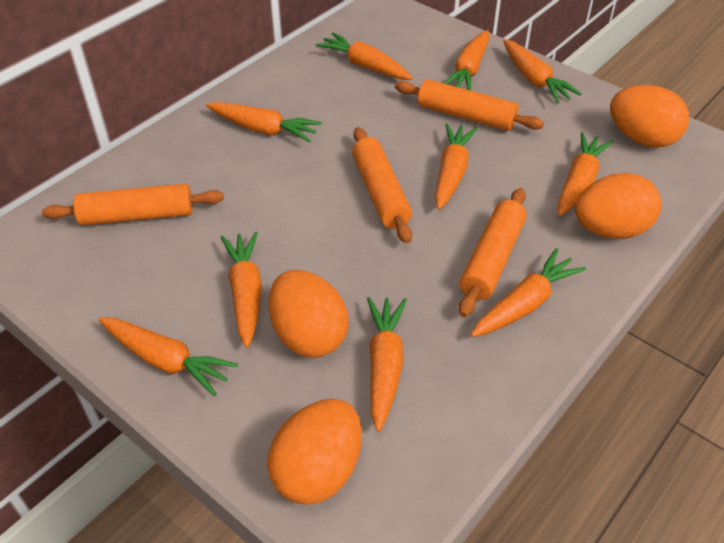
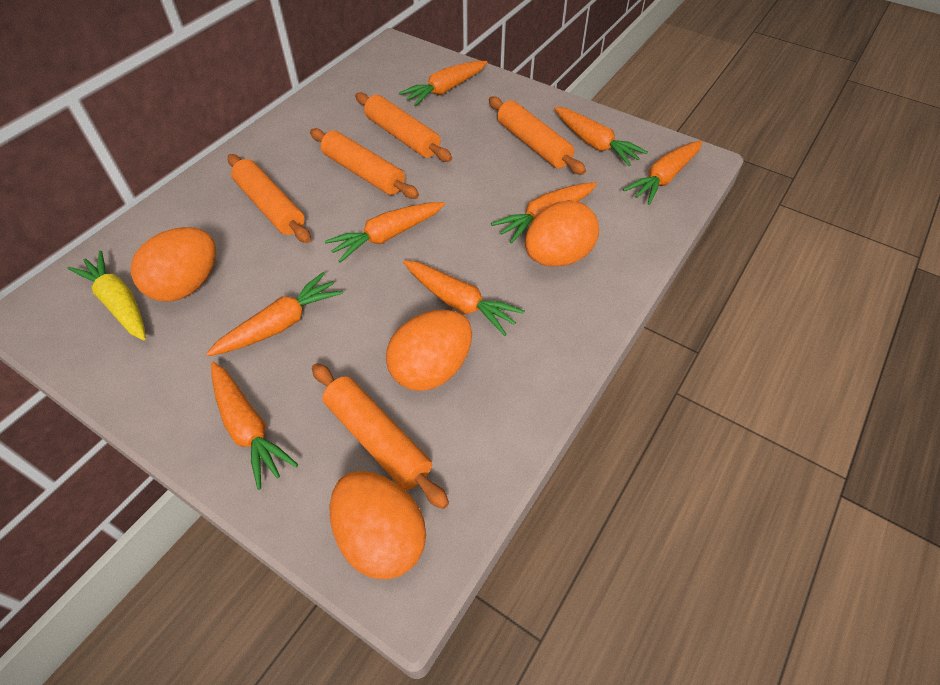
orange carrot: 10 -> 8
orange rolling pin: 4 -> 5
yellow carrot: 0 -> 1

